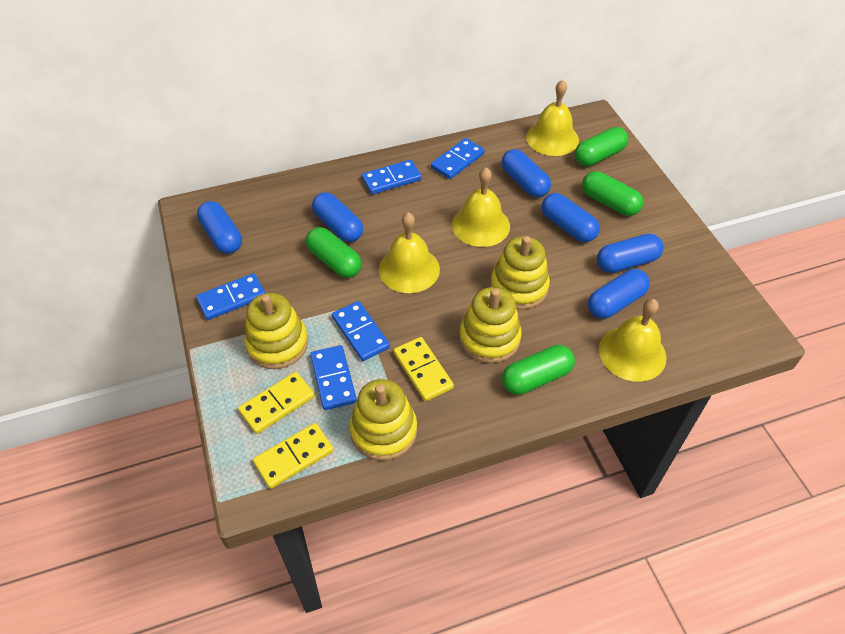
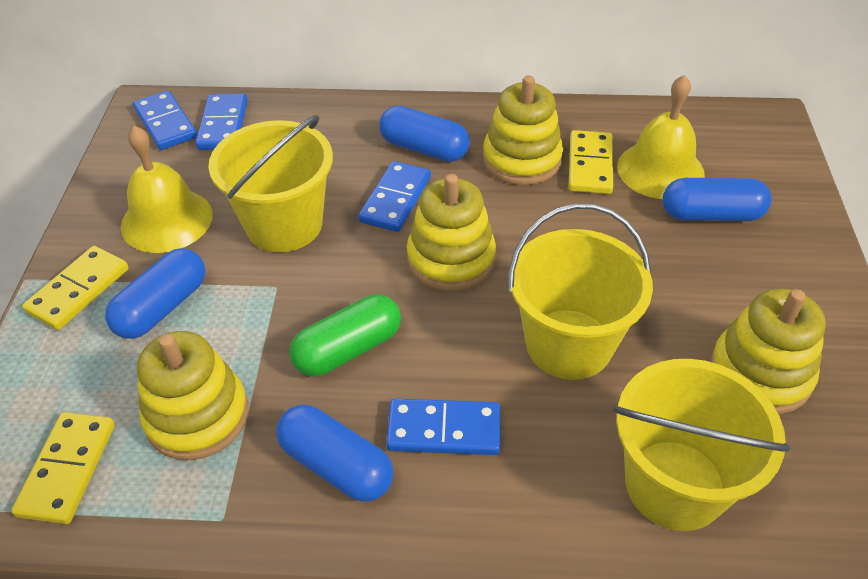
blue capsule: 6 -> 4
blue domino: 5 -> 4
green capsule: 4 -> 1
yellow bell: 4 -> 2
yellow bucket: 0 -> 3

